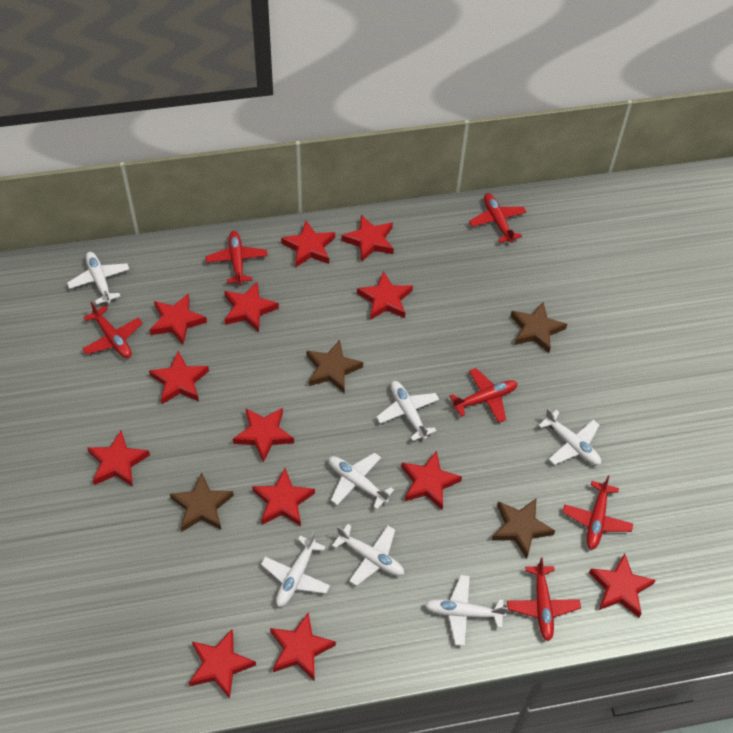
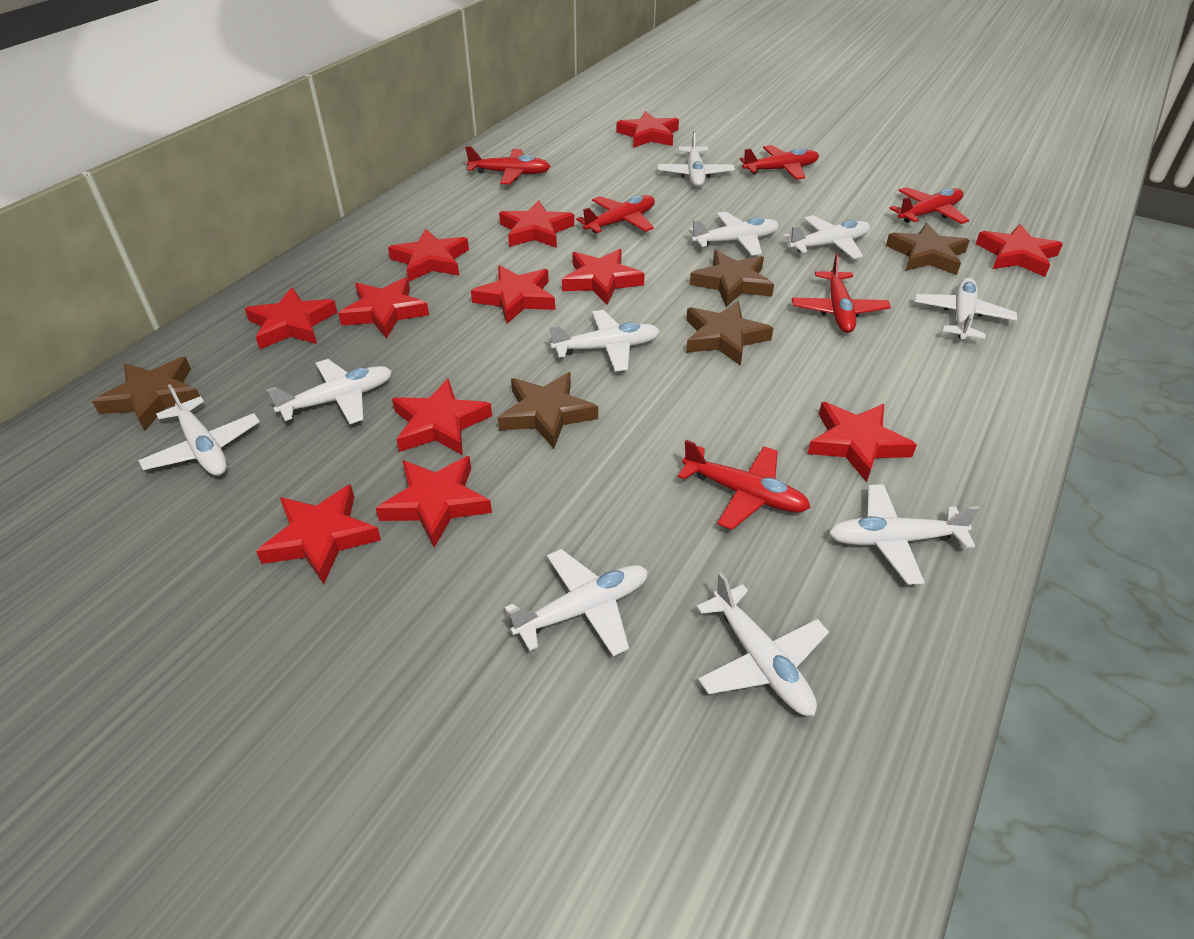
brown star: 4 -> 5
red star: 13 -> 12
white plane: 7 -> 10

